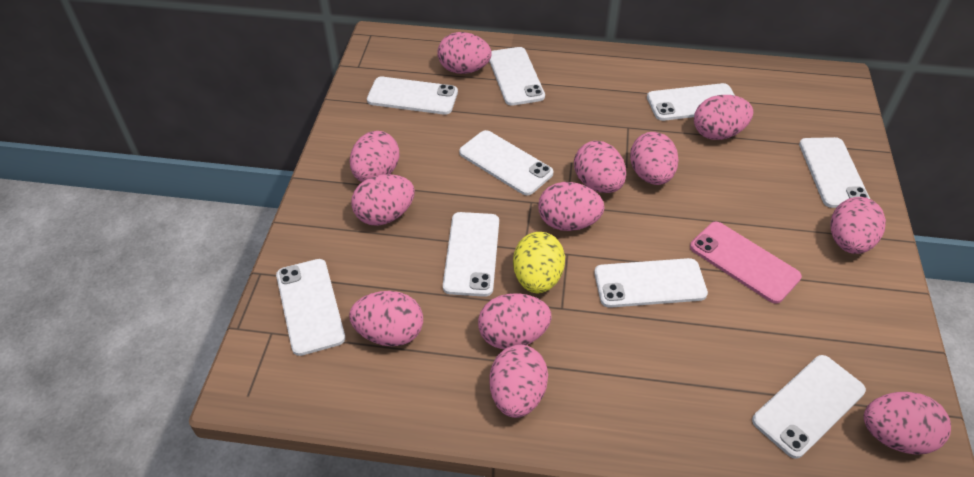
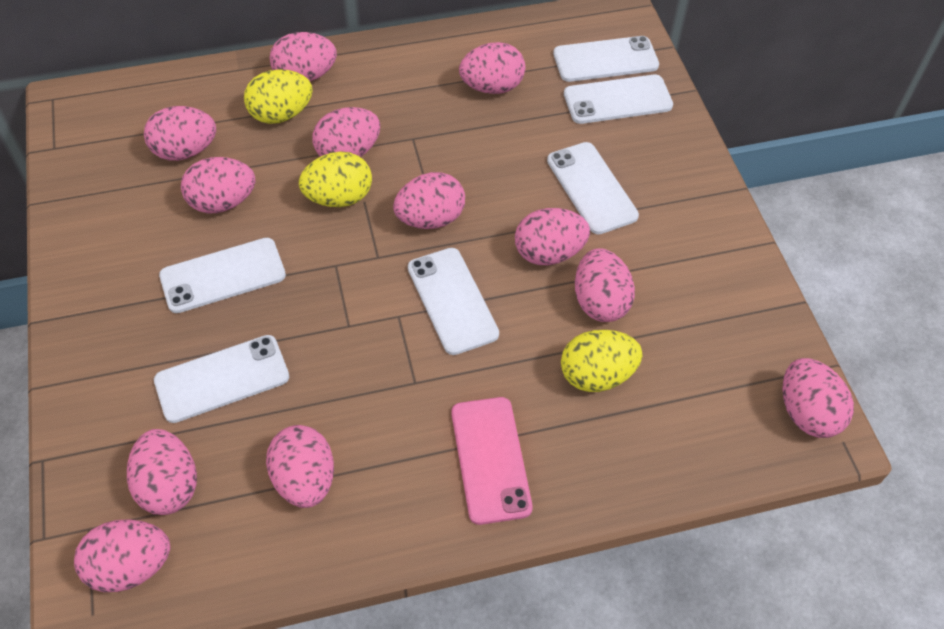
white phone: 9 -> 6
yellow egg: 1 -> 3

